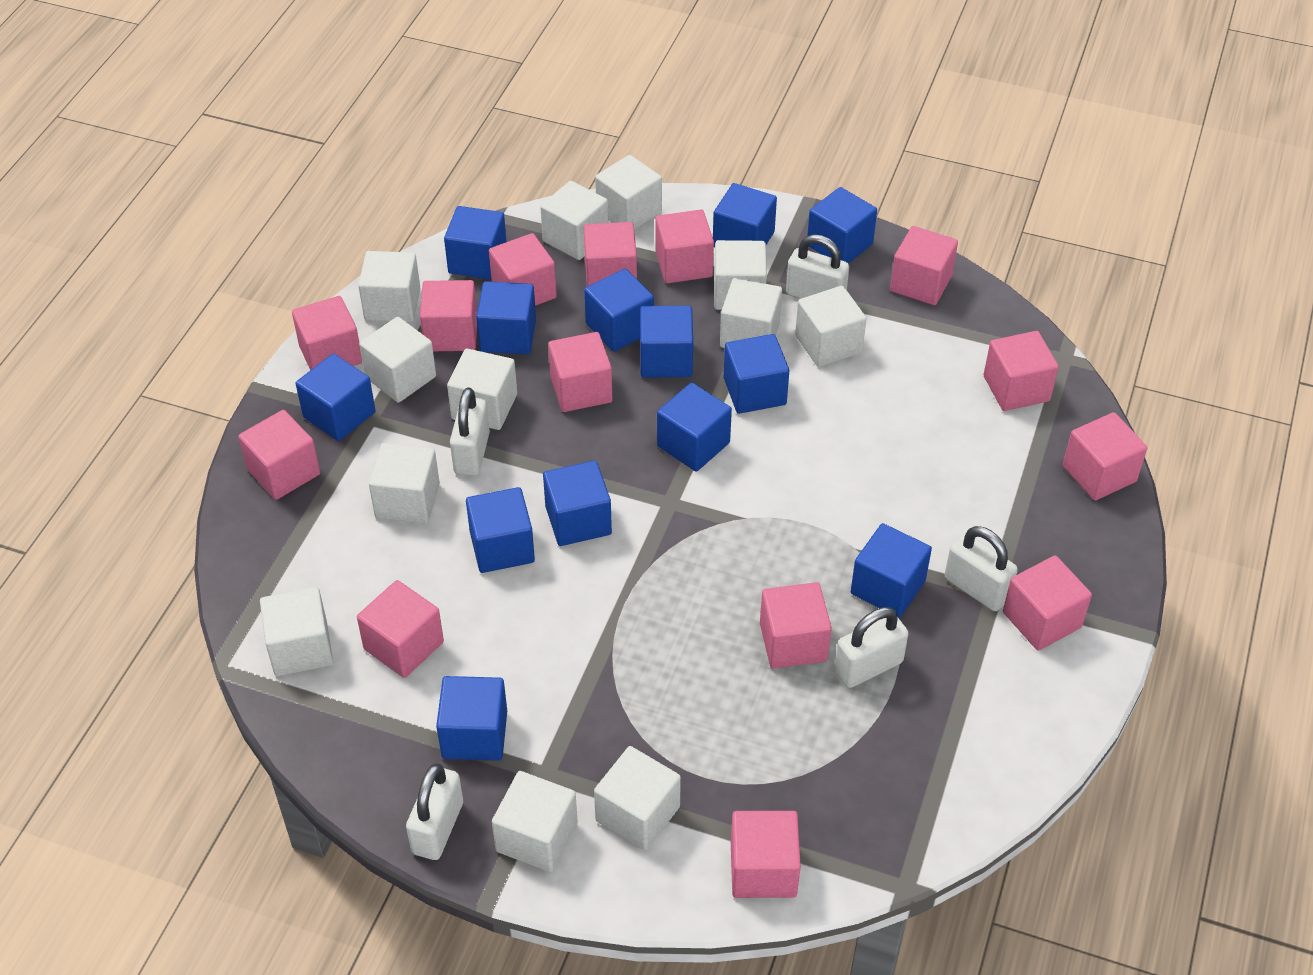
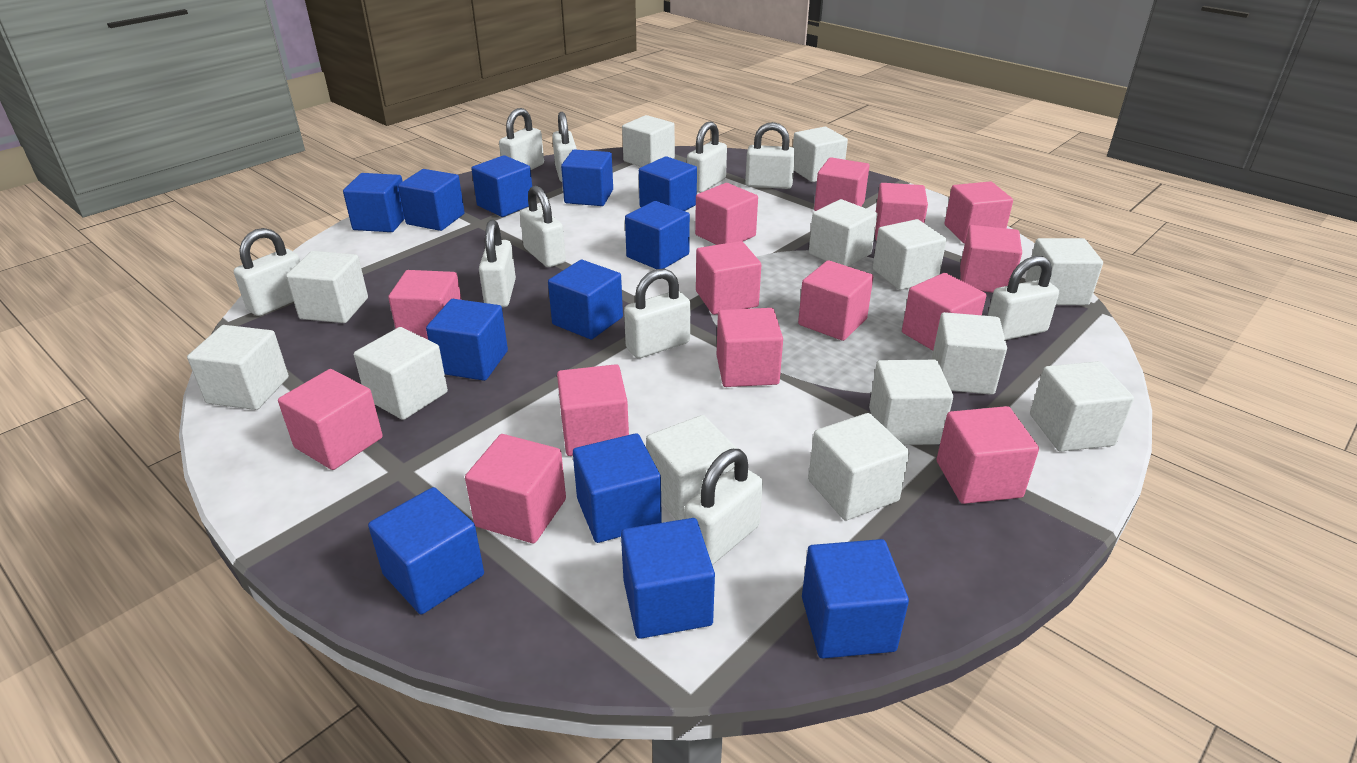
blue cube: 13 -> 12
white cube: 12 -> 13
white padlock: 5 -> 10

